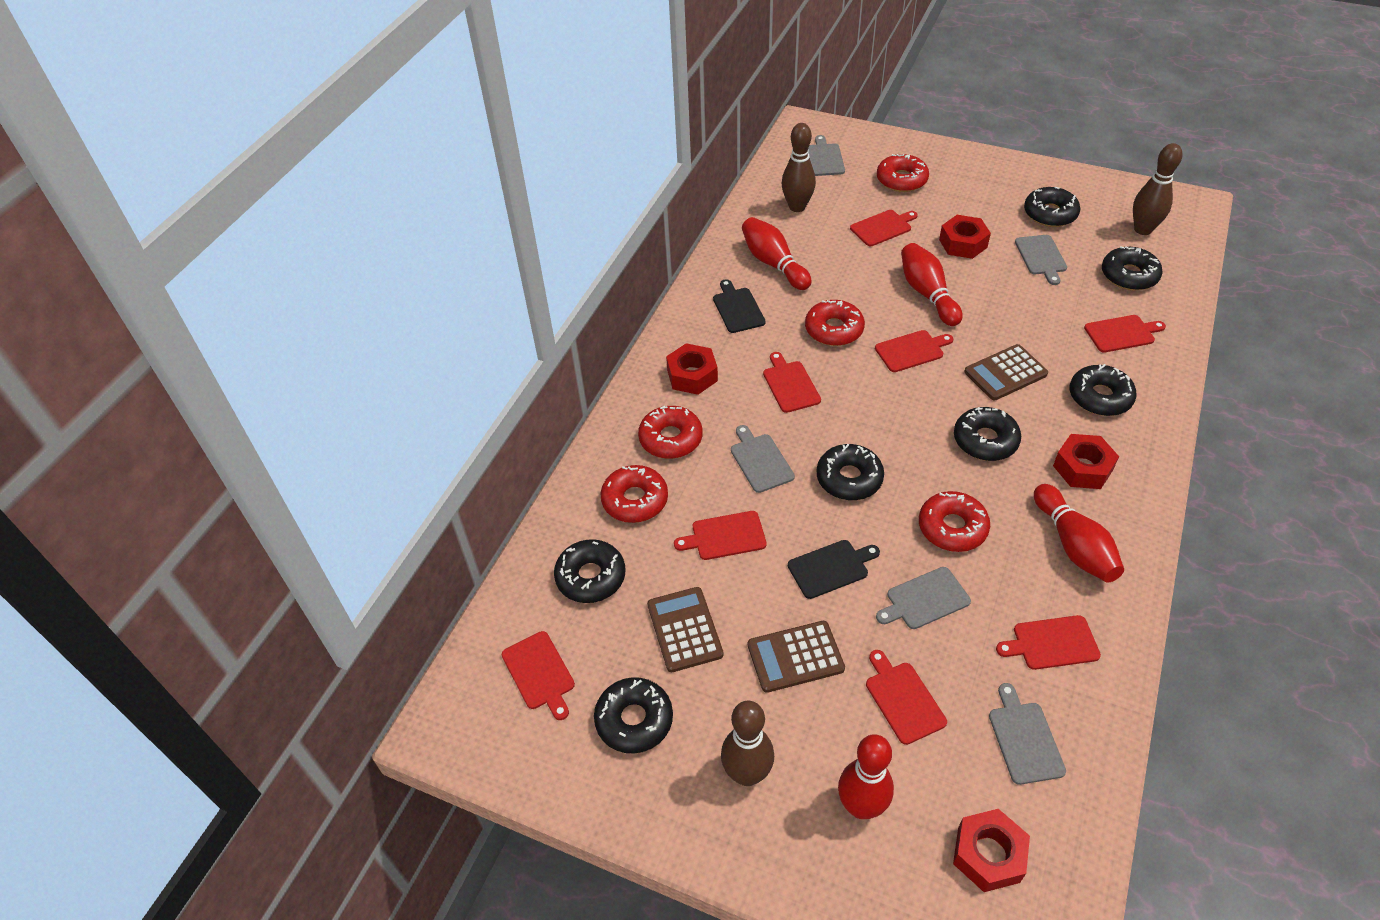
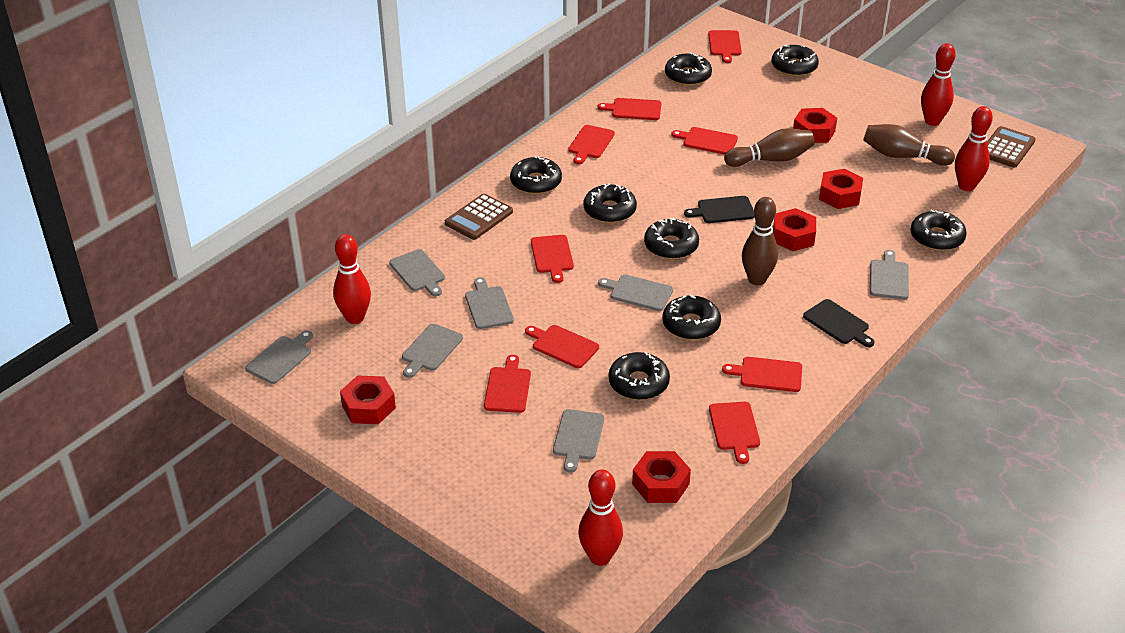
black donut: 7 -> 8
brown calculator: 3 -> 2
grey cutting board: 5 -> 7
red cutting board: 8 -> 9
red donut: 5 -> 0
red nut: 4 -> 5

